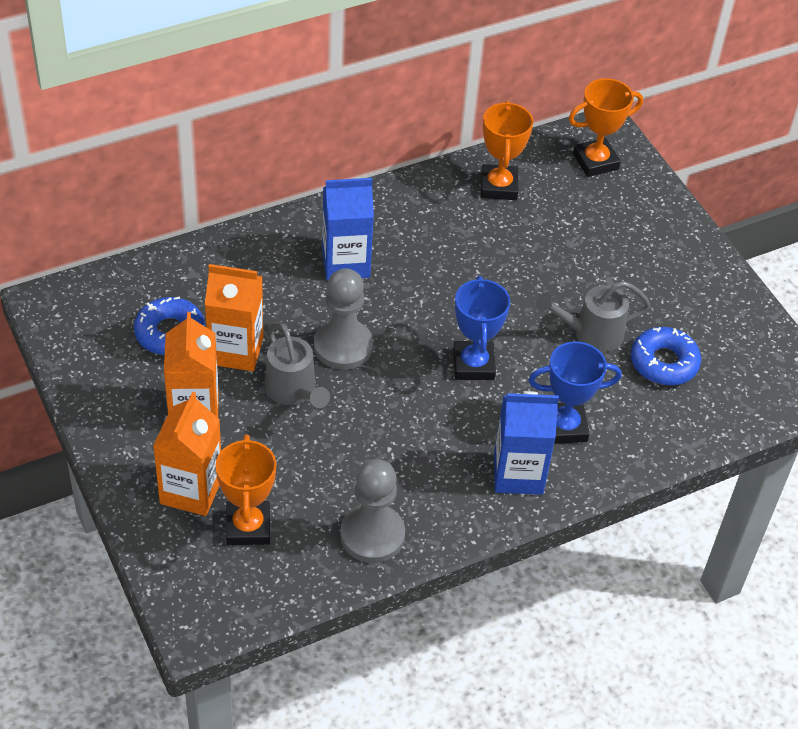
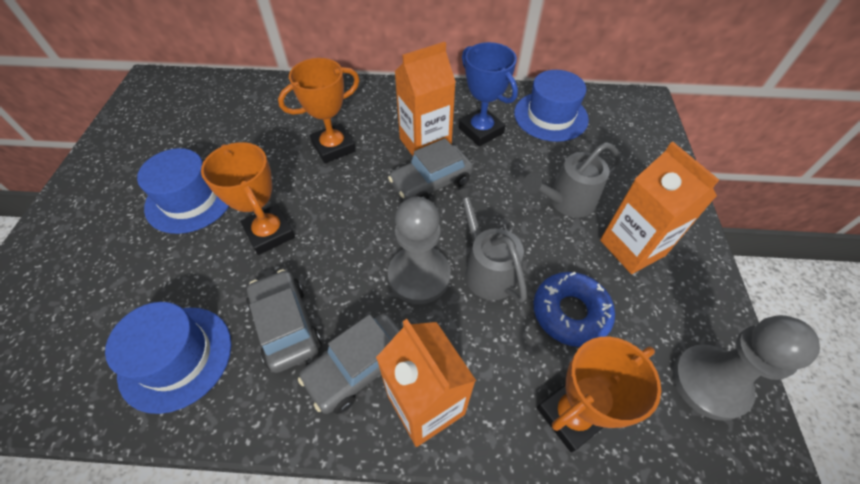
blue carton: 2 -> 0
blue donut: 2 -> 1
blue hat: 0 -> 3
blue trophy: 2 -> 1
grey car: 0 -> 3

